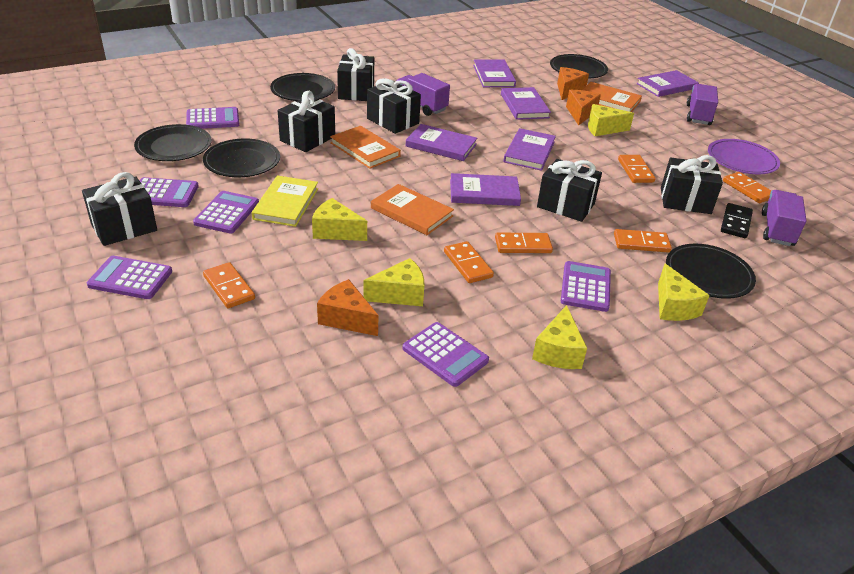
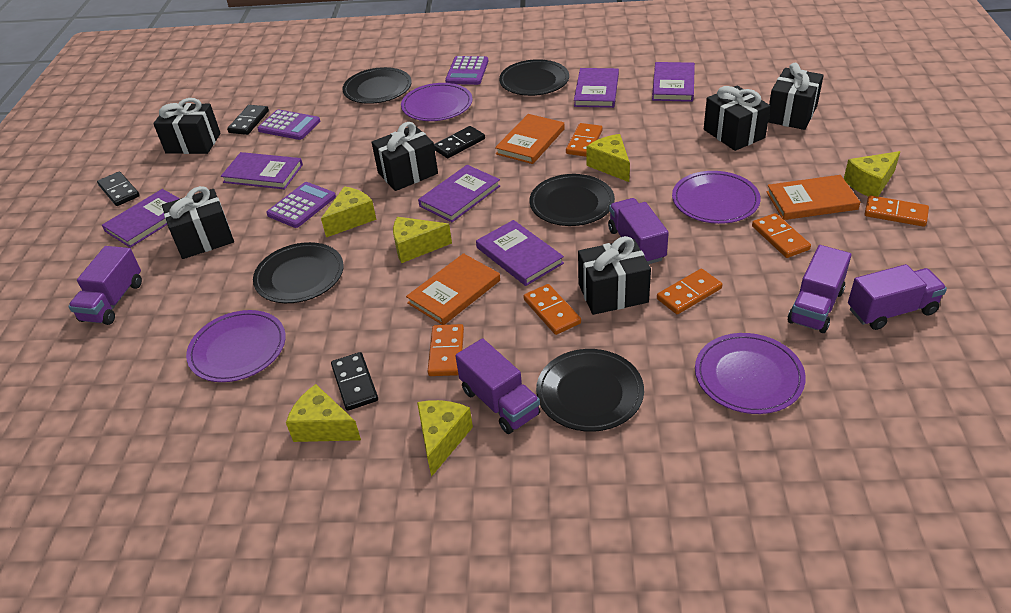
black domino: 1 -> 4
orange cheese: 3 -> 0
purple calculator: 6 -> 3
purple plate: 1 -> 4
purple truck: 3 -> 5
yellow book: 1 -> 0
yellow cheese: 5 -> 6

